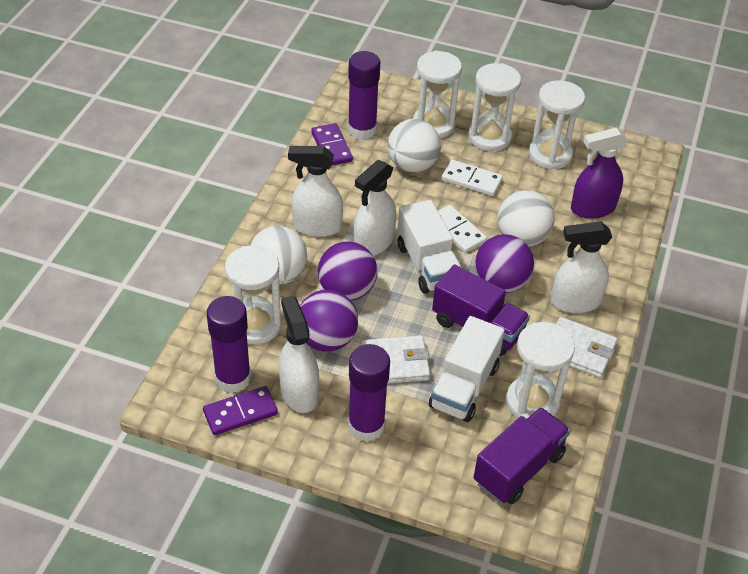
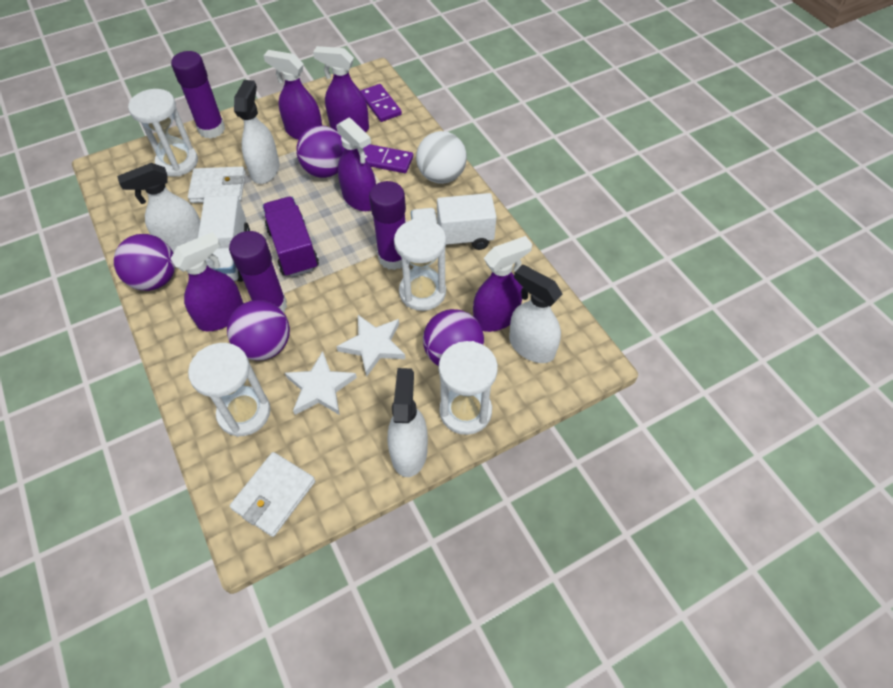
purple ball: 3 -> 4
purple spray bottle: 1 -> 5
purple truck: 2 -> 1
white ball: 3 -> 1
white domino: 2 -> 0
white hourglass: 5 -> 4
white star: 0 -> 2

